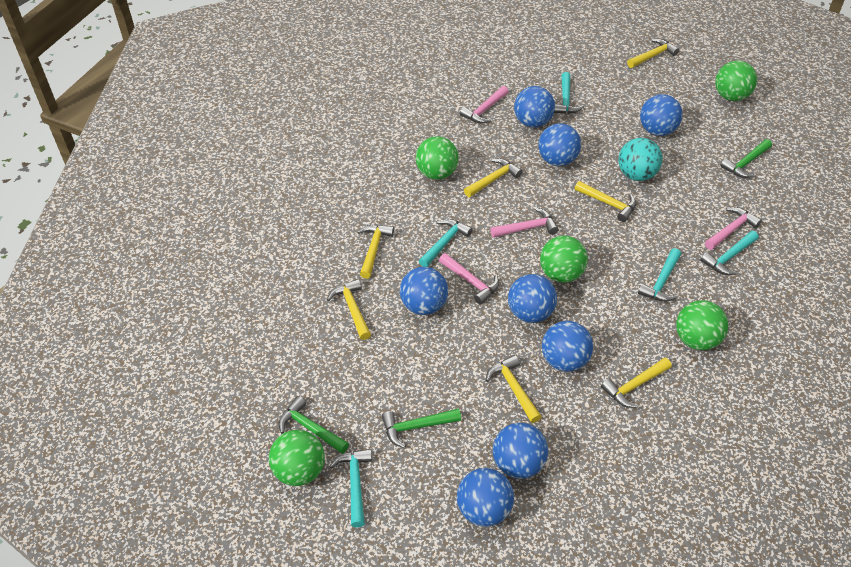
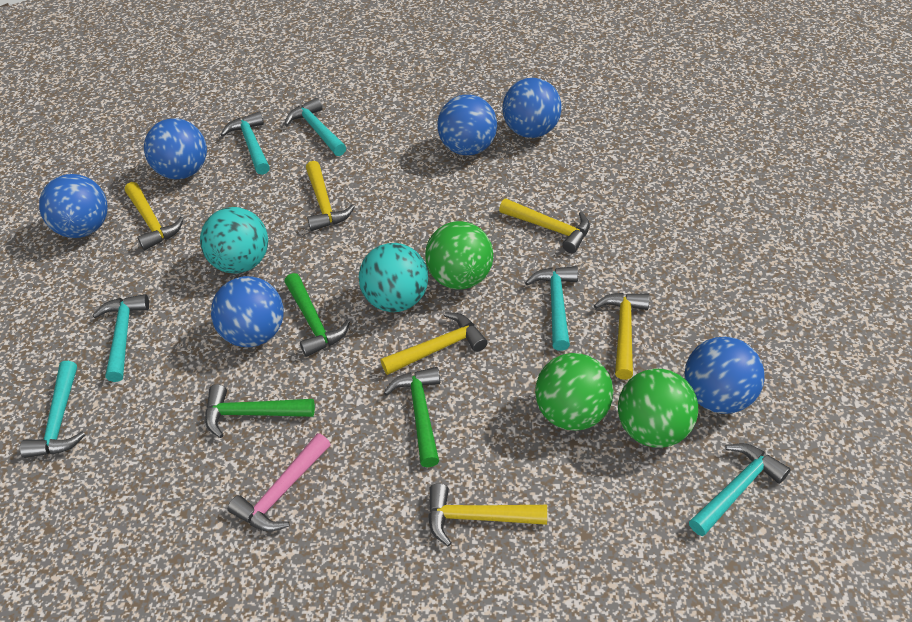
blue ball: 8 -> 6
green ball: 5 -> 3
pink hammer: 4 -> 1
turquoise ball: 1 -> 2
turquoise hammer: 5 -> 6
yellow hammer: 7 -> 6

